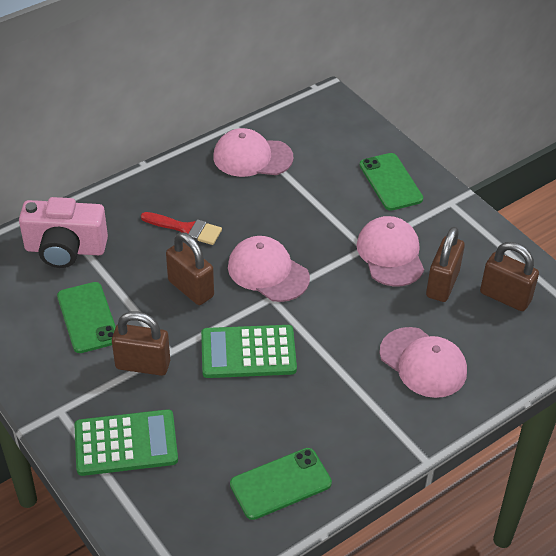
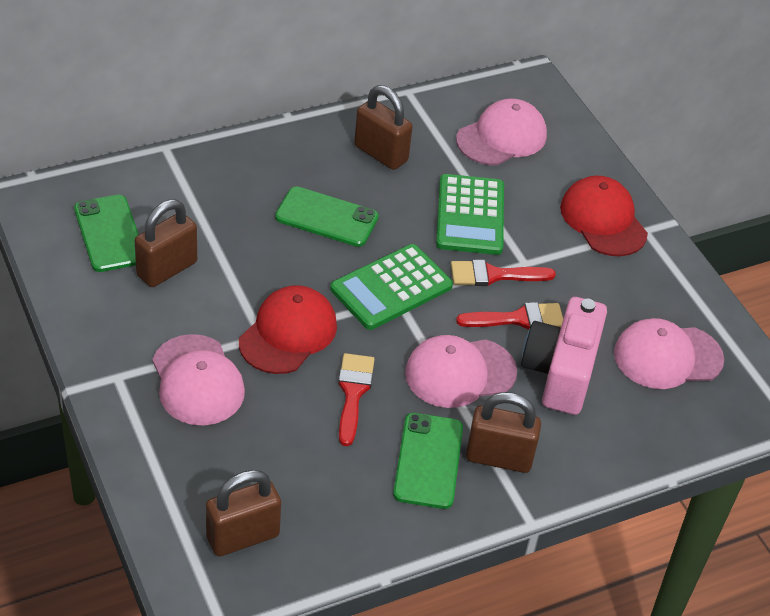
red brush: 1 -> 3
red cap: 0 -> 2

